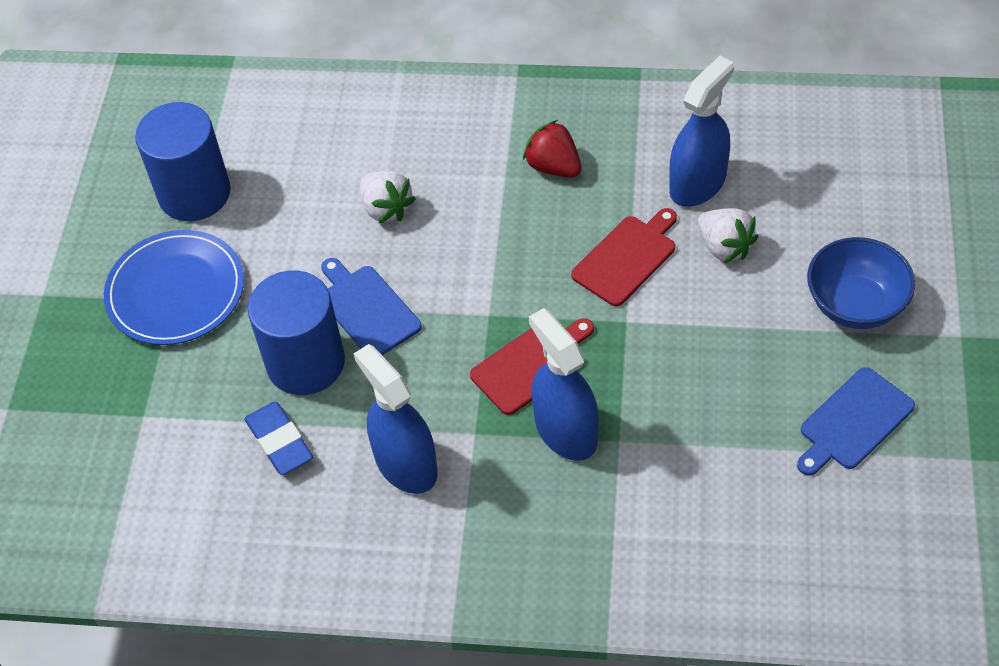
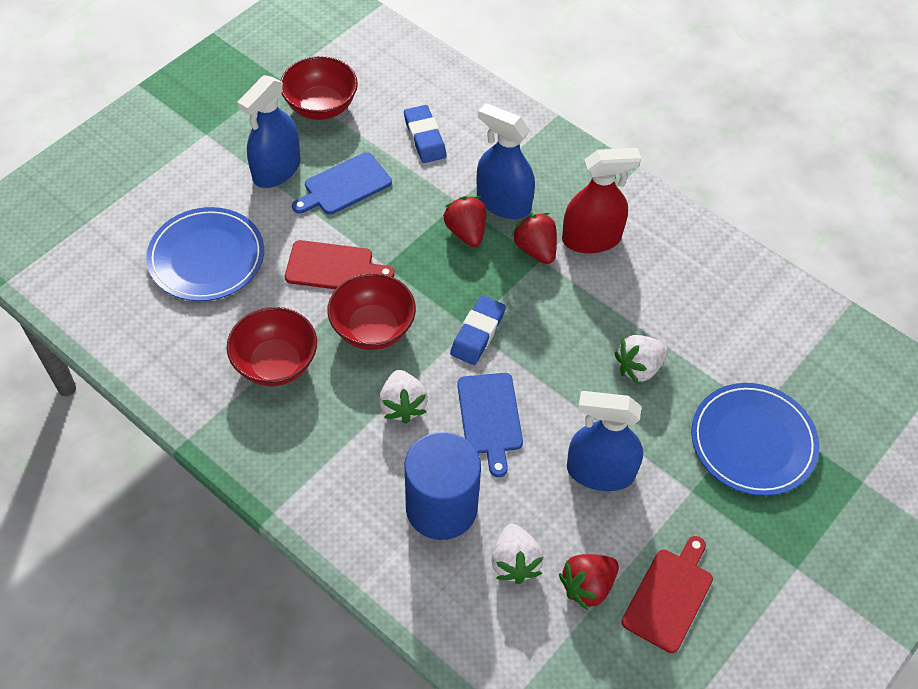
blue bowl: 1 -> 0
blue cylinder: 2 -> 1
blue eraser: 1 -> 2
blue plate: 1 -> 2
red bowl: 0 -> 3
red spray bottle: 0 -> 1
red strawberry: 1 -> 3
white strawberry: 2 -> 3

